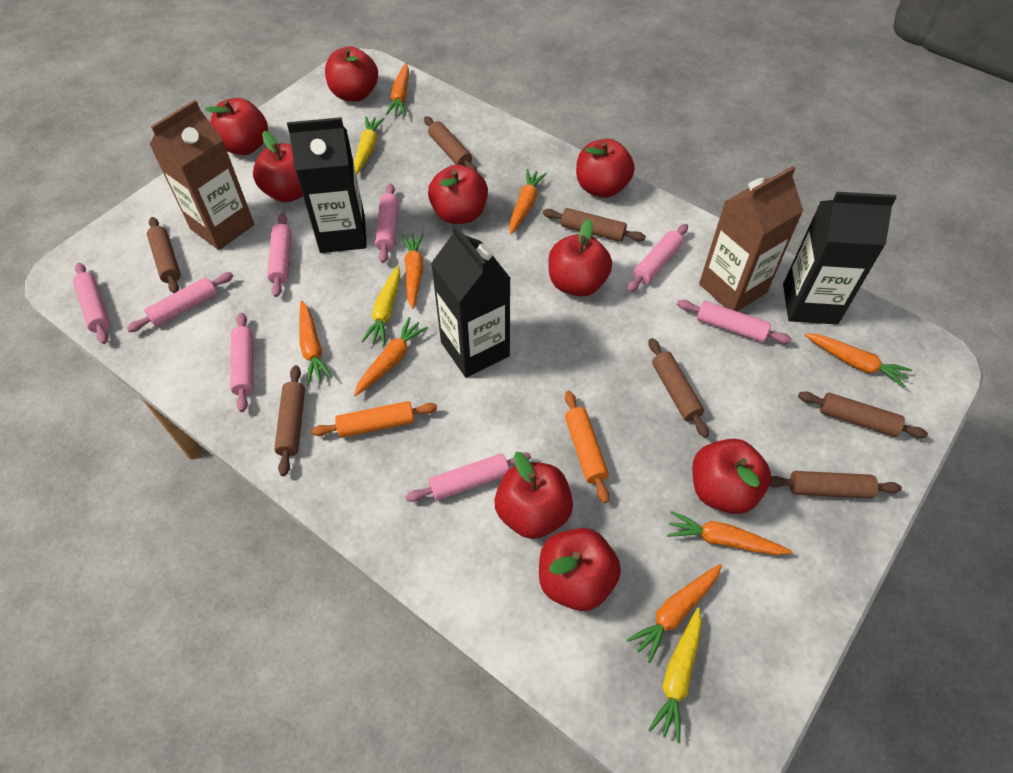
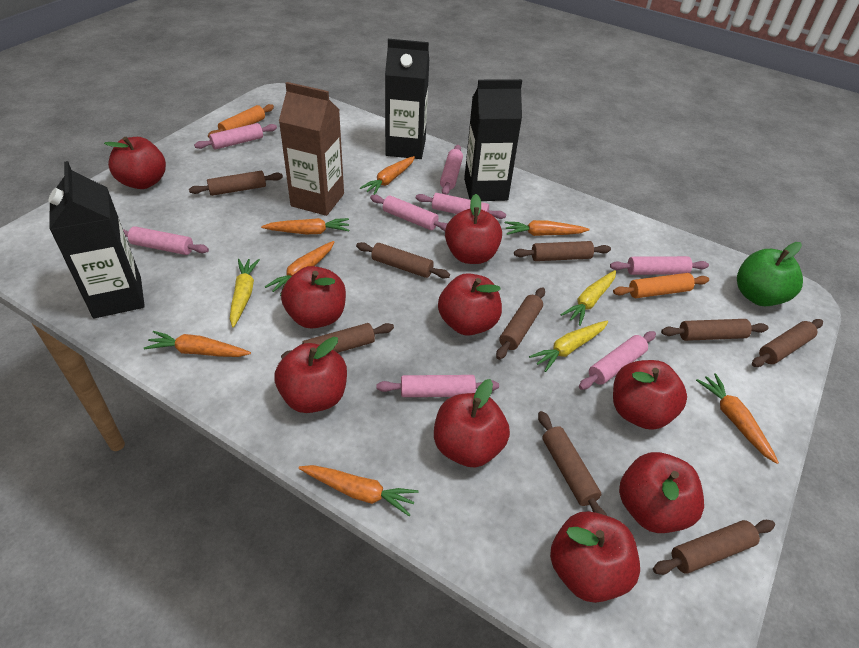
brown carton: 2 -> 1
brown rolling pin: 7 -> 9
green apple: 0 -> 1
orange carrot: 8 -> 7

